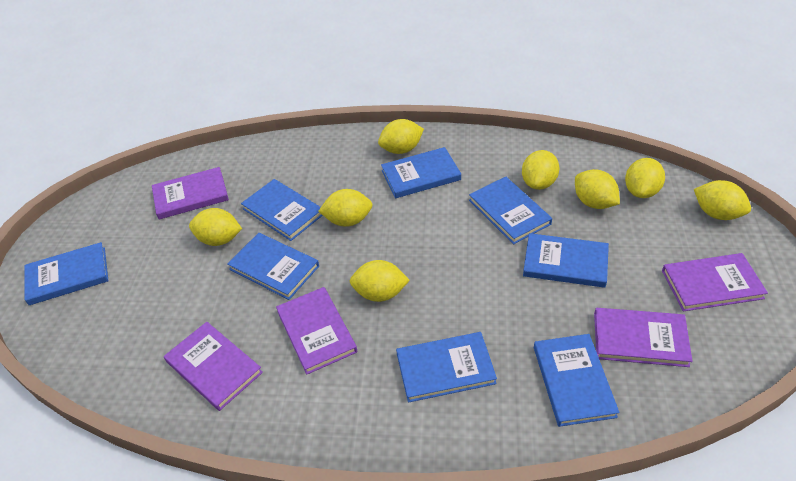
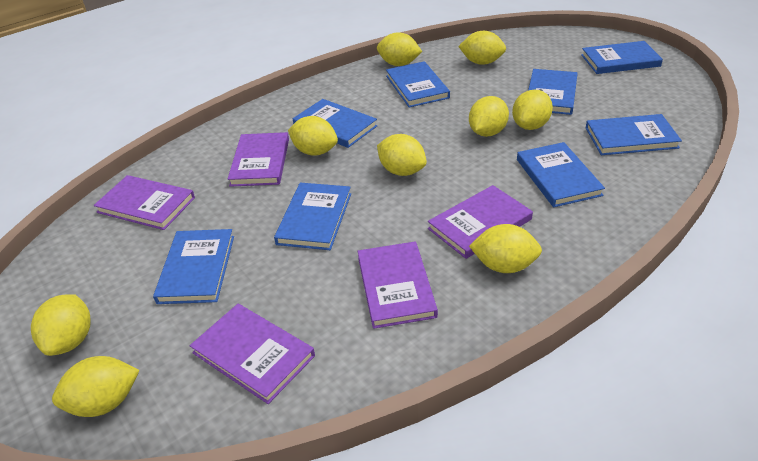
yellow lemon: 8 -> 9

